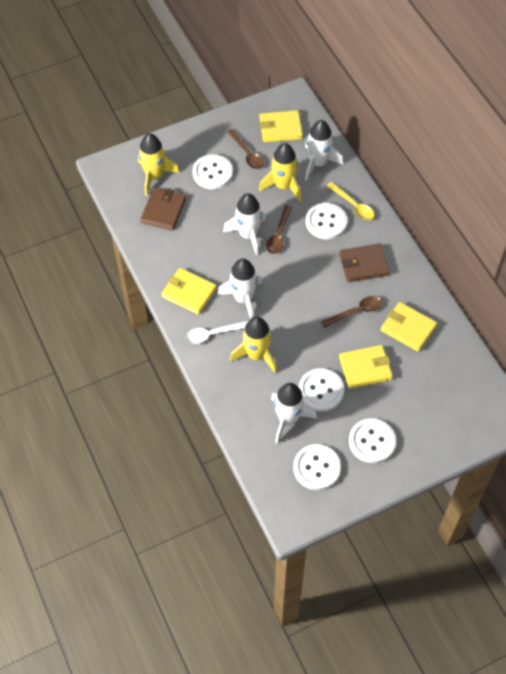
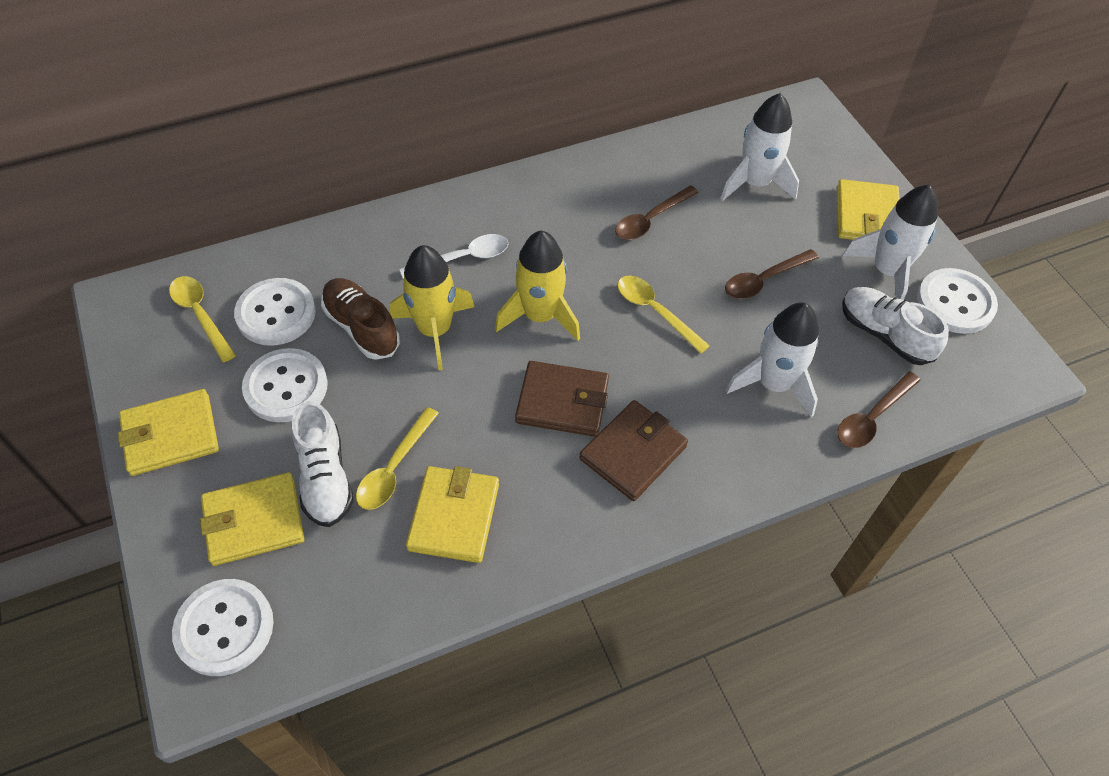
brown shoe: 0 -> 1
white button: 5 -> 4
white rocket: 4 -> 3
white shoe: 0 -> 2
yellow rocket: 3 -> 2
yellow spoon: 1 -> 3

